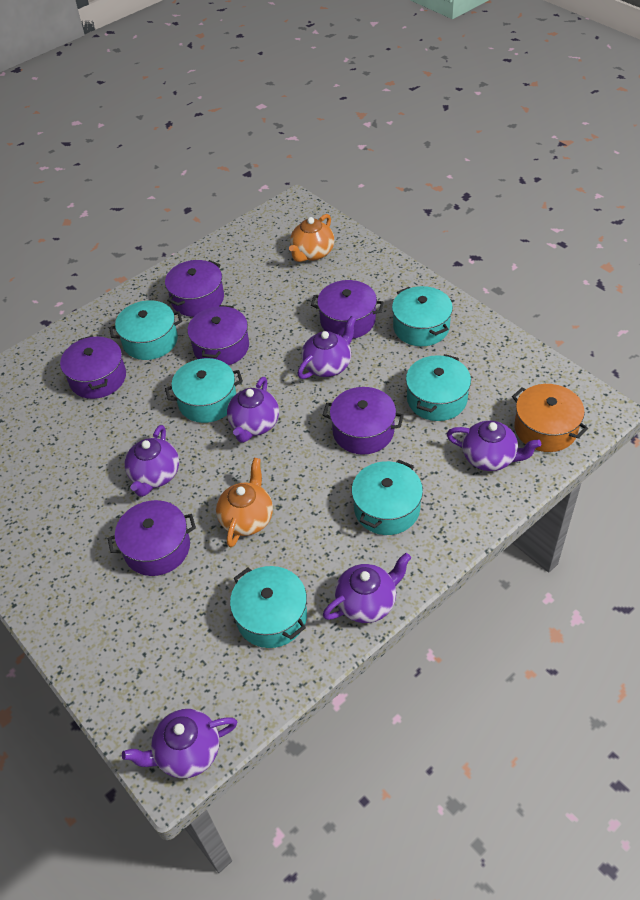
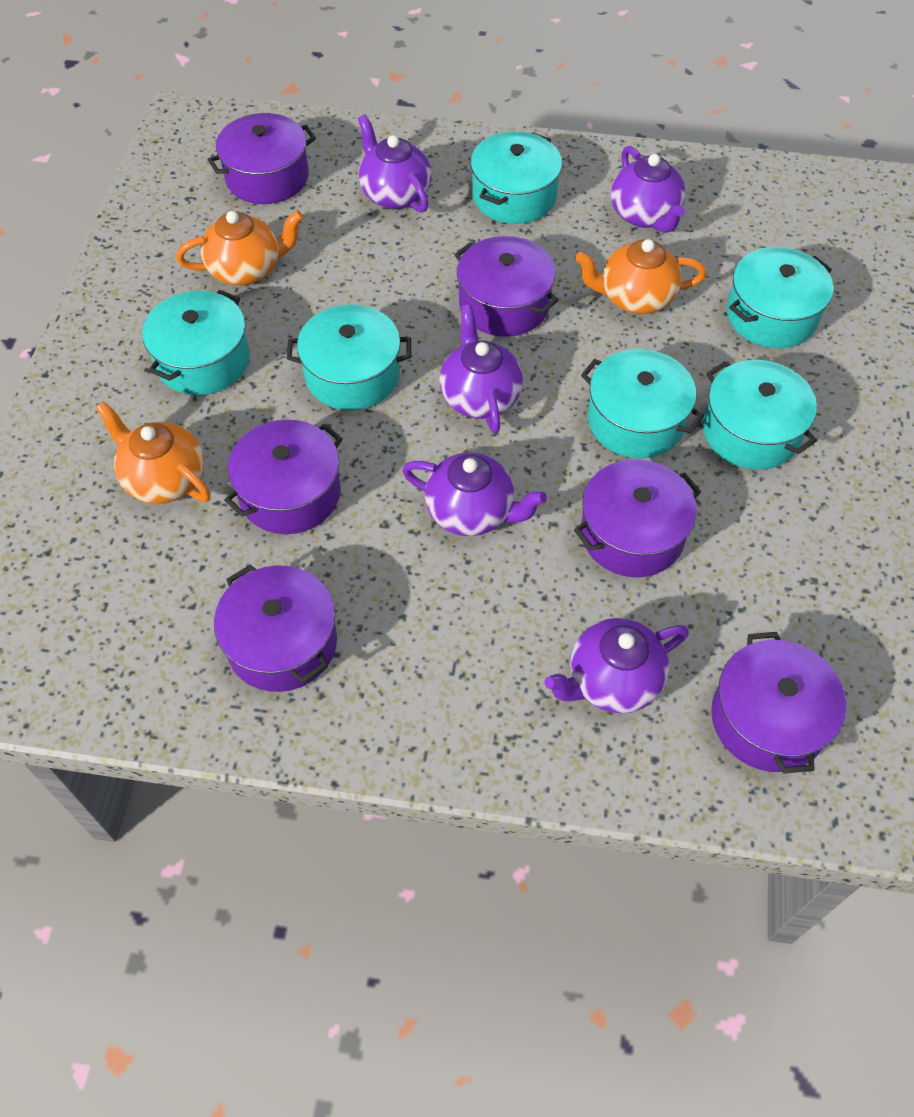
orange pot: 1 -> 0
orange teapot: 2 -> 3
purple teapot: 6 -> 5

